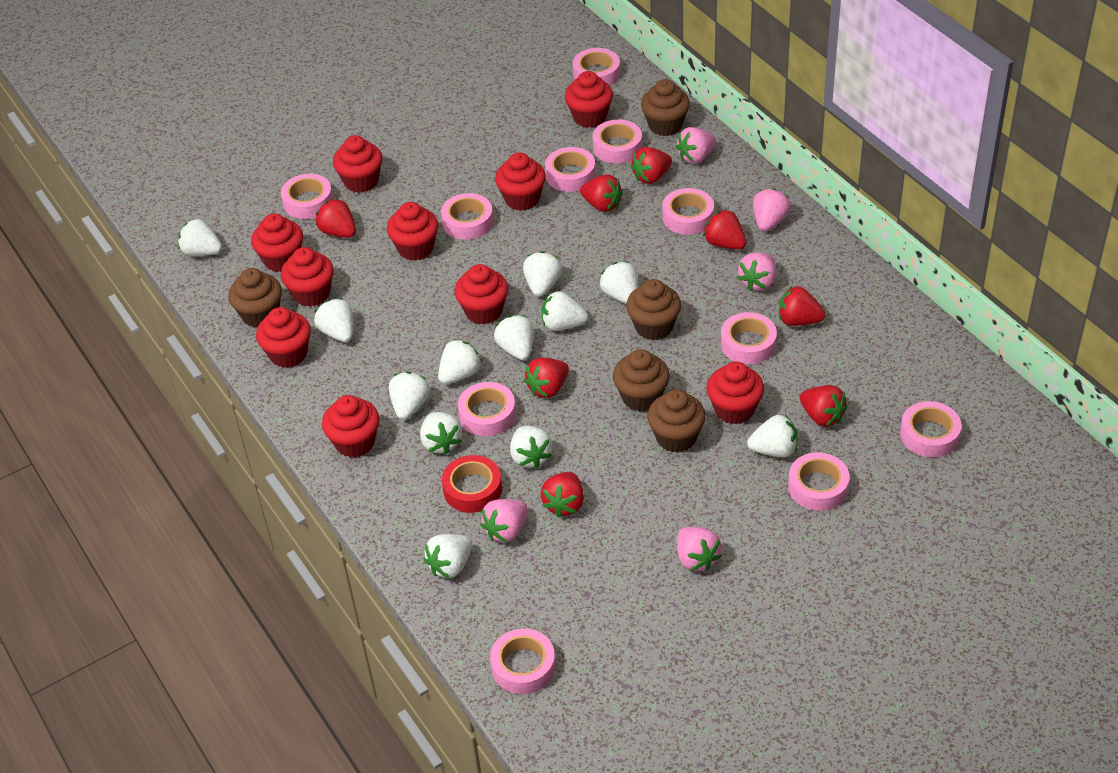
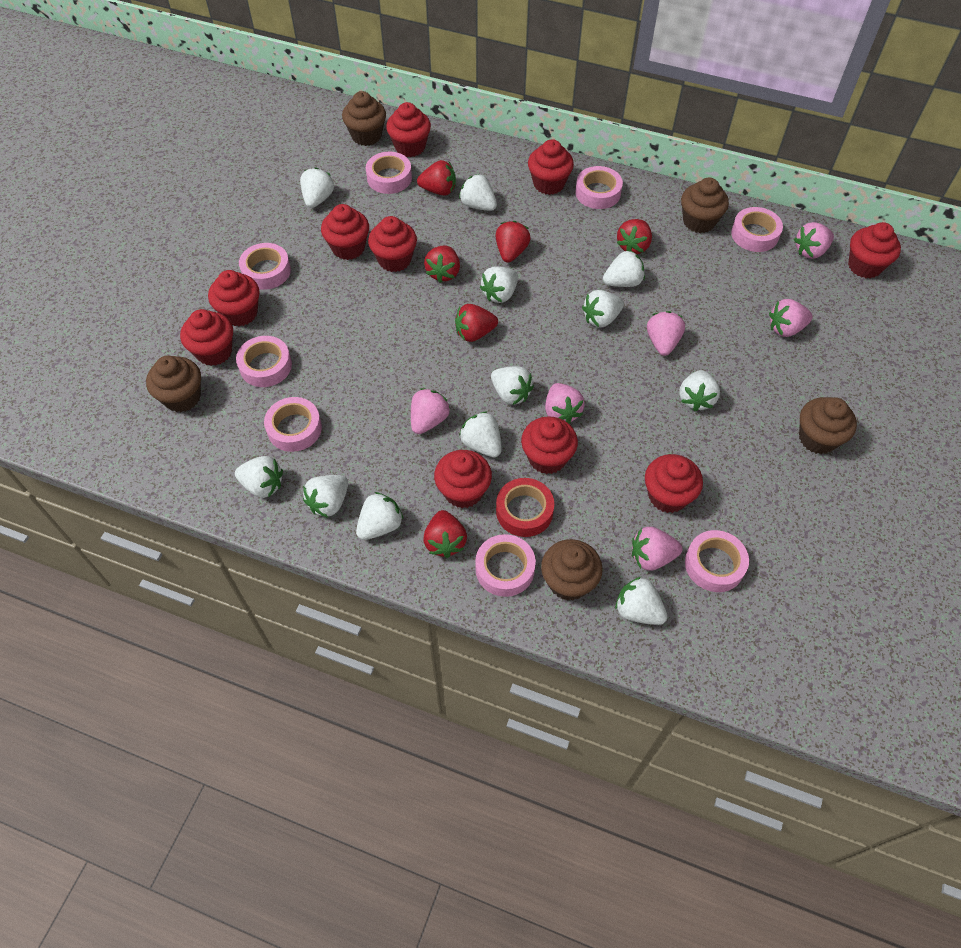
pink strawberry: 5 -> 6
pink tape: 11 -> 8
red strawberry: 8 -> 6

